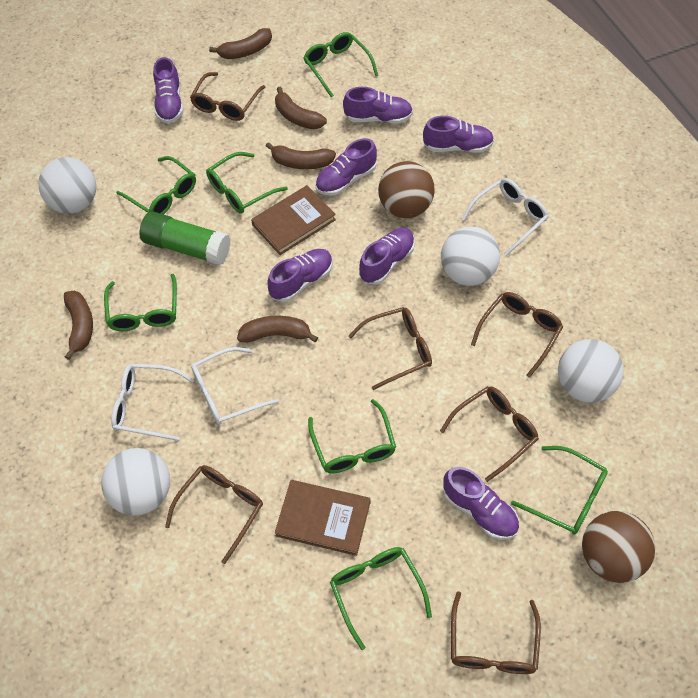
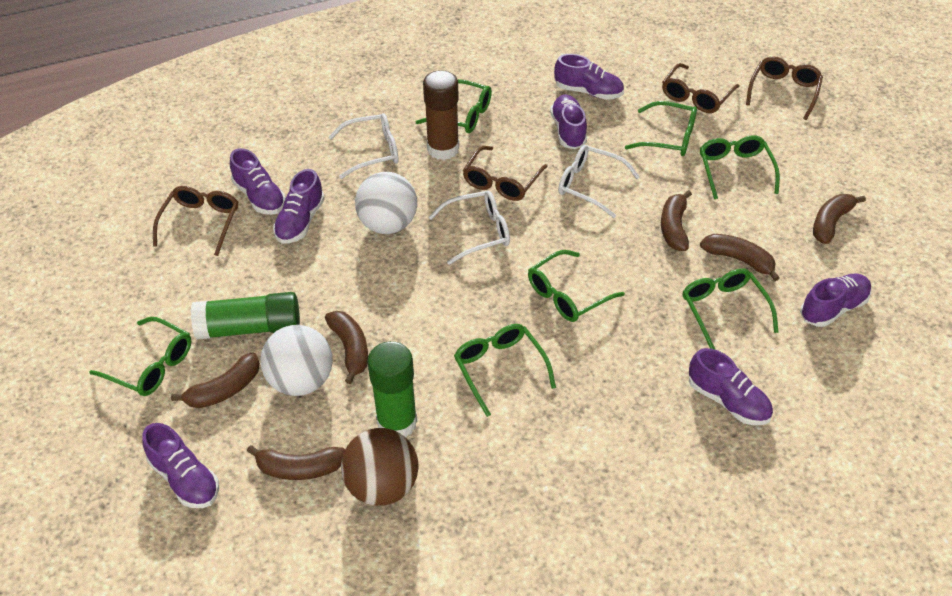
brown ball: 2 -> 1
brown banana: 5 -> 6
brown book: 2 -> 0
brown glasses: 6 -> 4
brown glue stick: 0 -> 1
green glue stick: 1 -> 2
white ball: 4 -> 2

